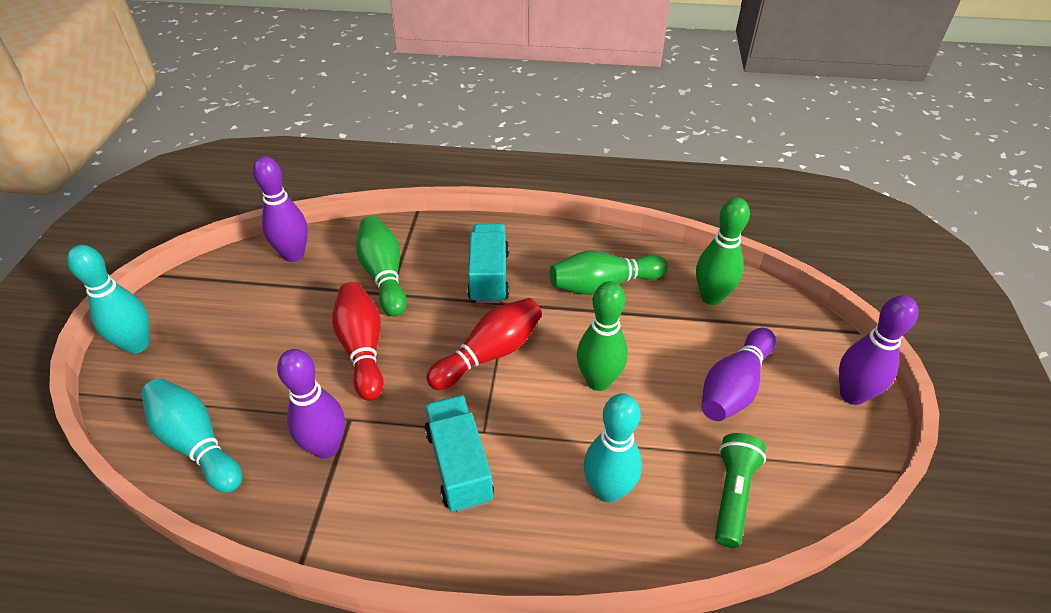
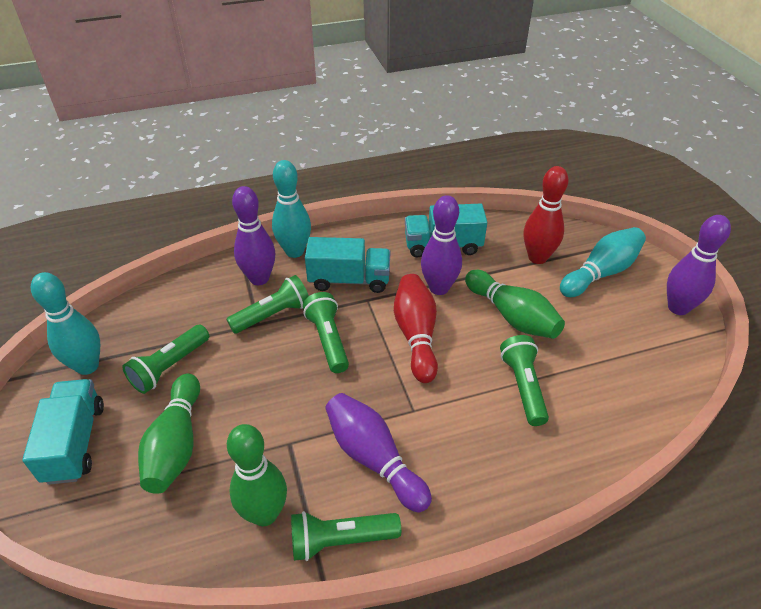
green bowling pin: 4 -> 3
green flashlight: 1 -> 5
turquoise truck: 2 -> 3

